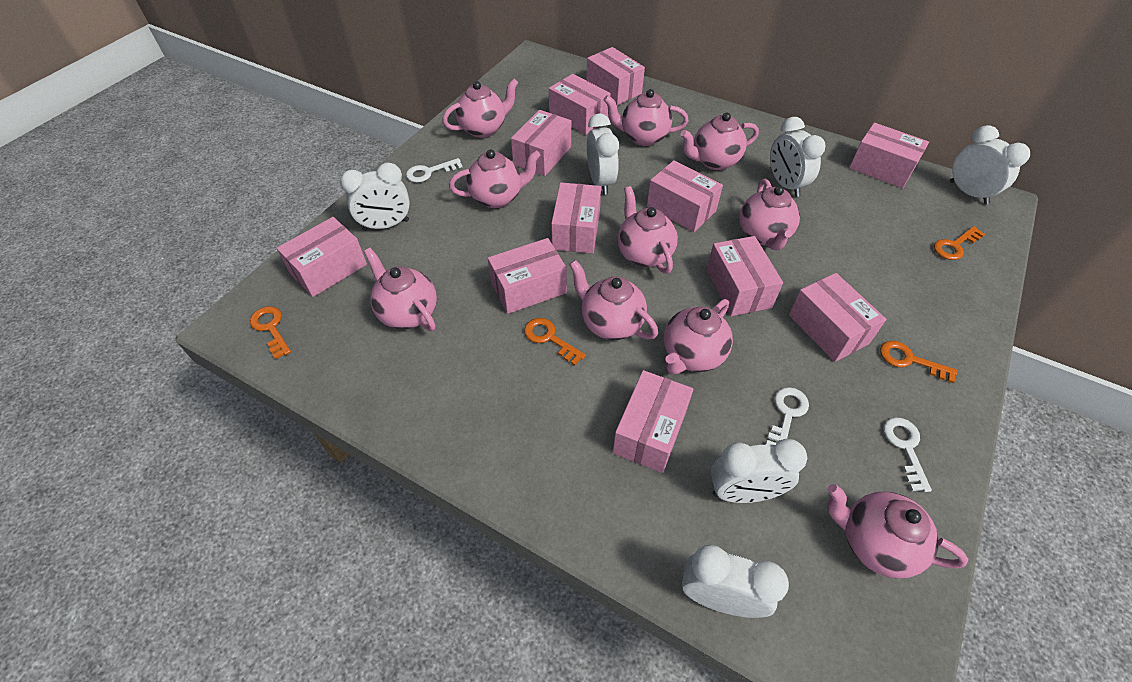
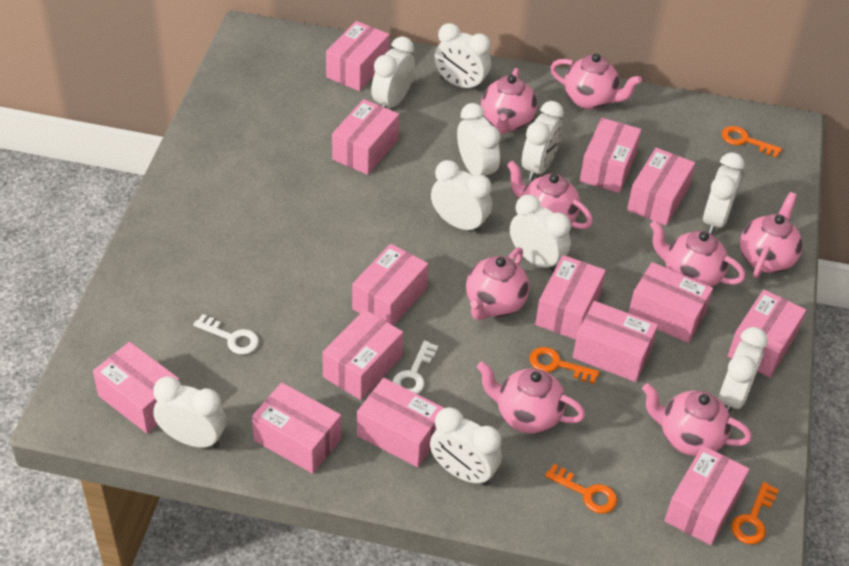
pink box: 11 -> 14
pink teapot: 10 -> 8
white clock: 6 -> 10
white key: 3 -> 2

